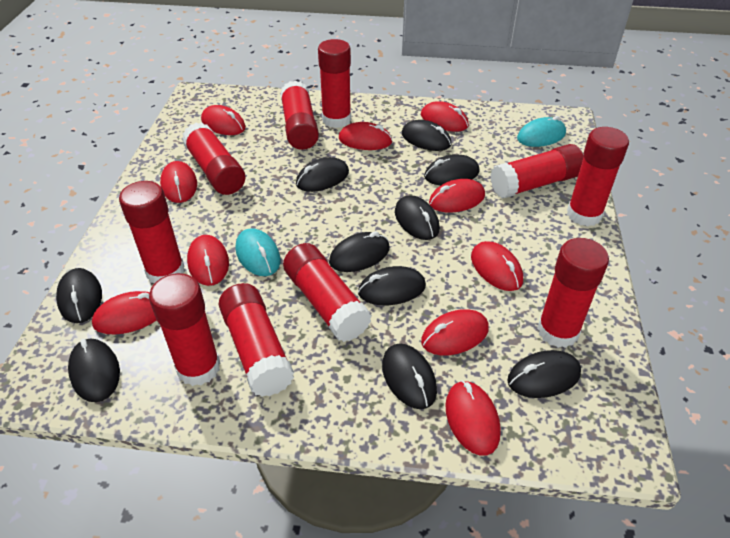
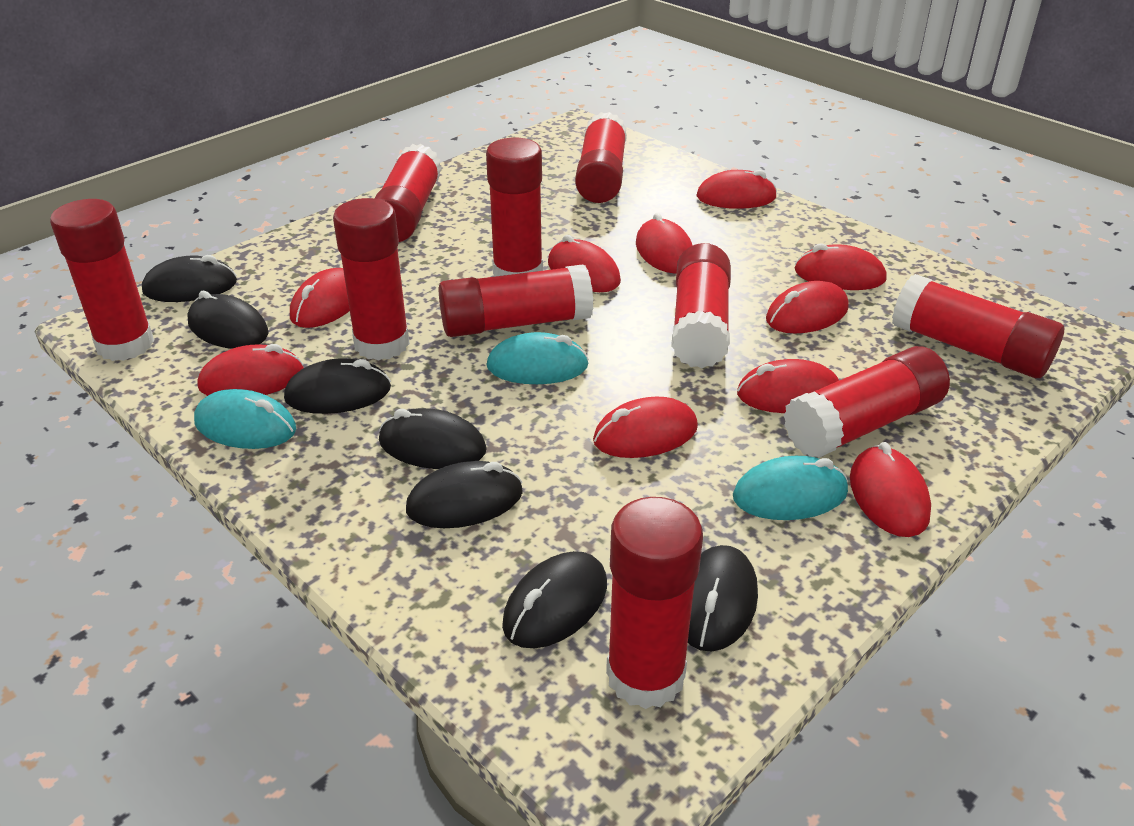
black mouse: 10 -> 7
turquoise mouse: 2 -> 3

